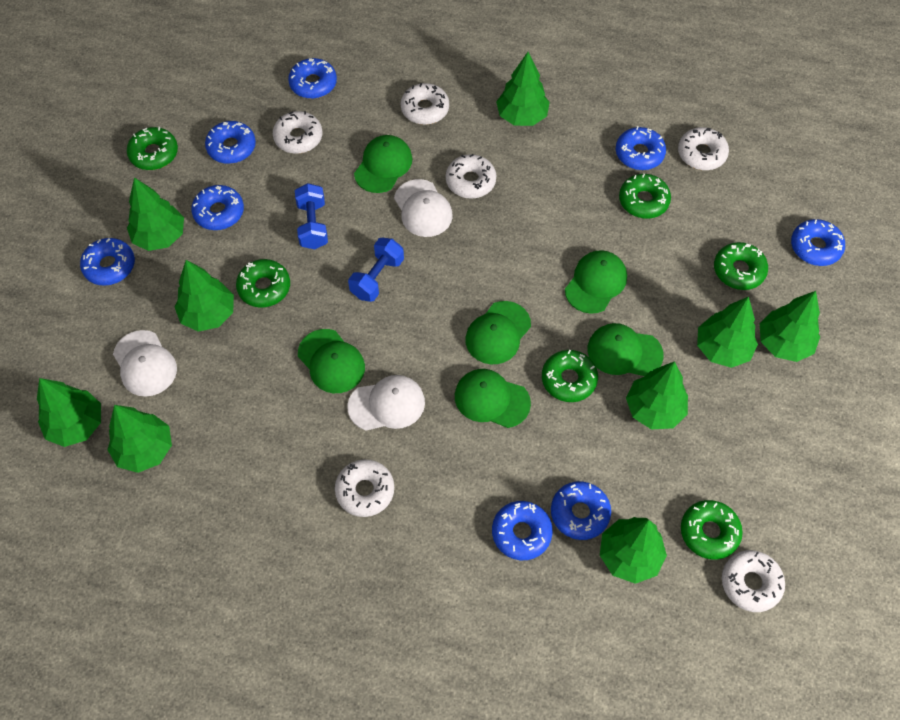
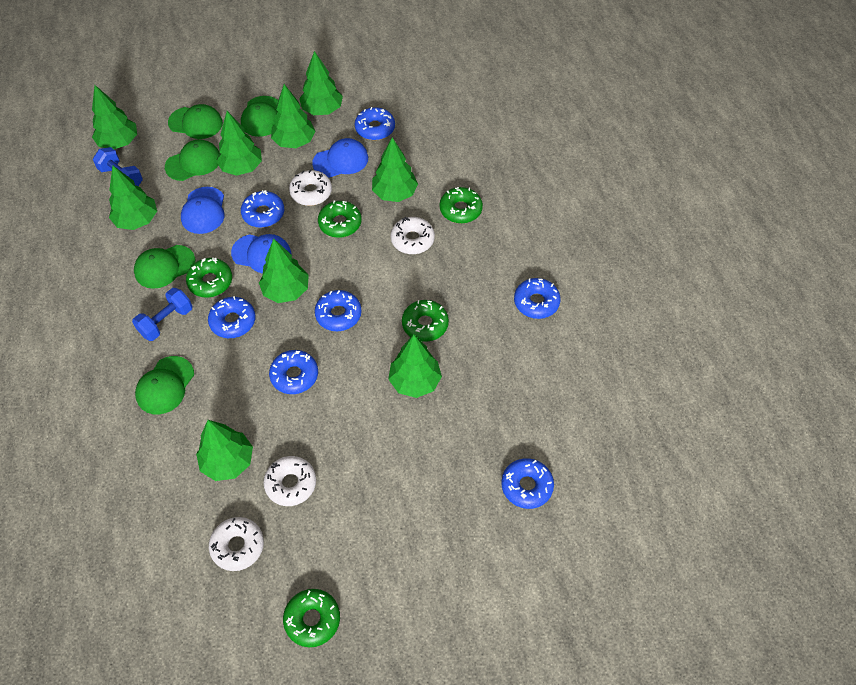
blue cap: 0 -> 3
blue donut: 8 -> 7
green cap: 6 -> 5
green donut: 6 -> 5
white cap: 3 -> 0
white donut: 6 -> 4

